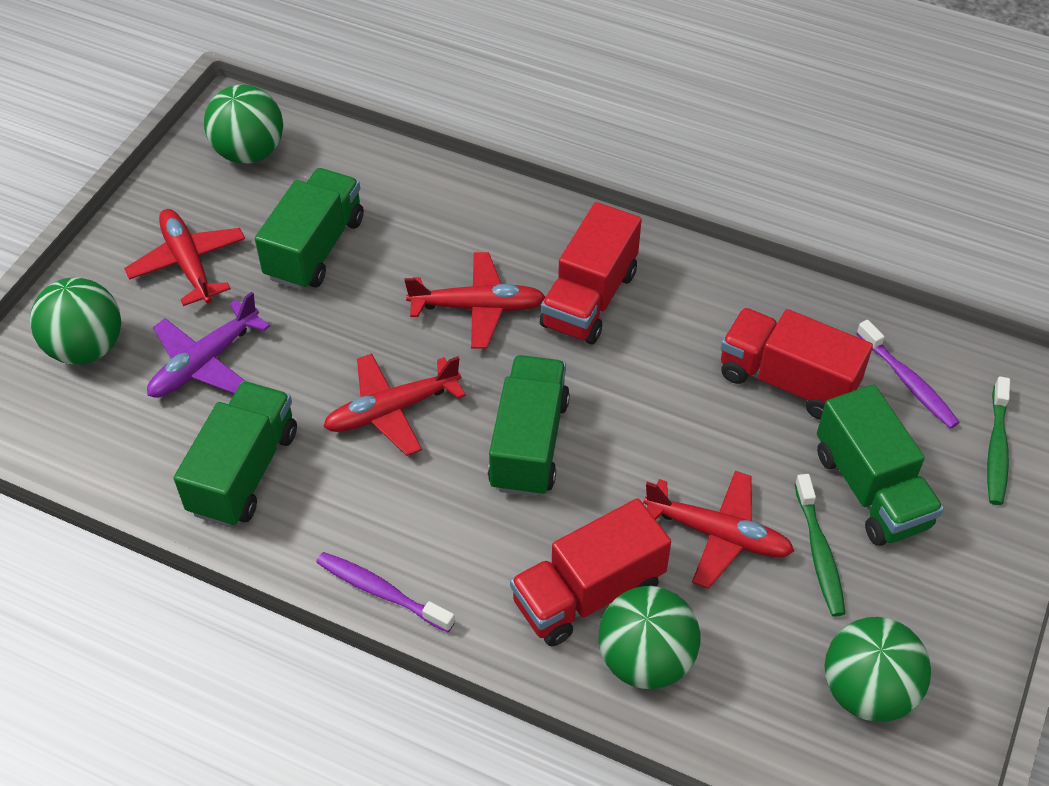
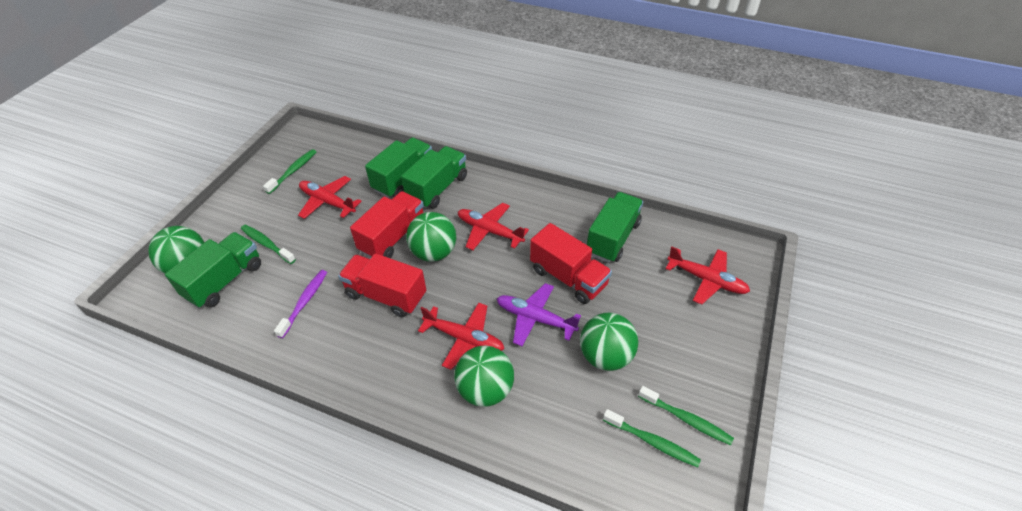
green toothbrush: 2 -> 4
purple toothbrush: 2 -> 1

